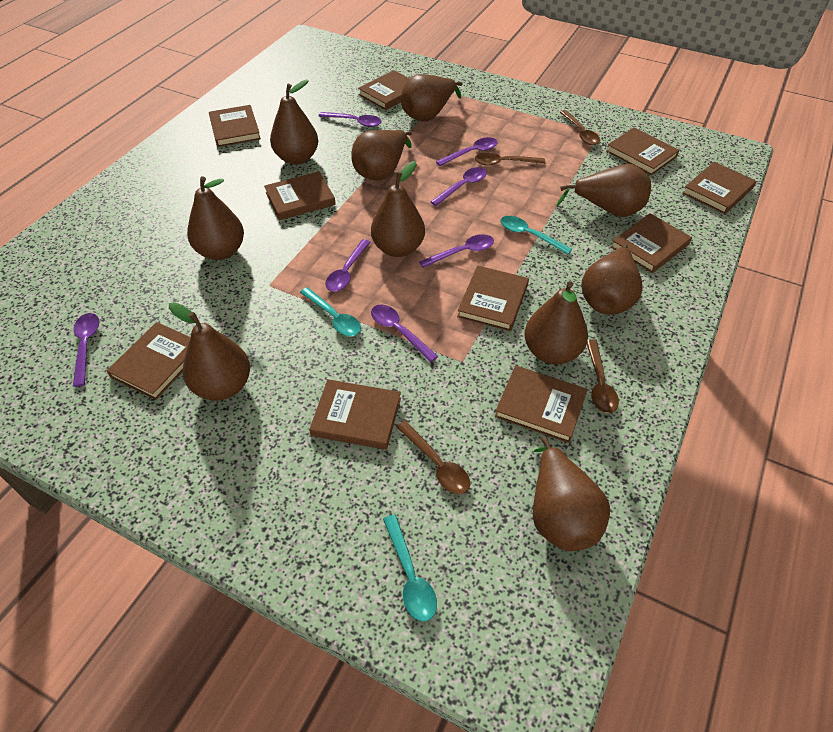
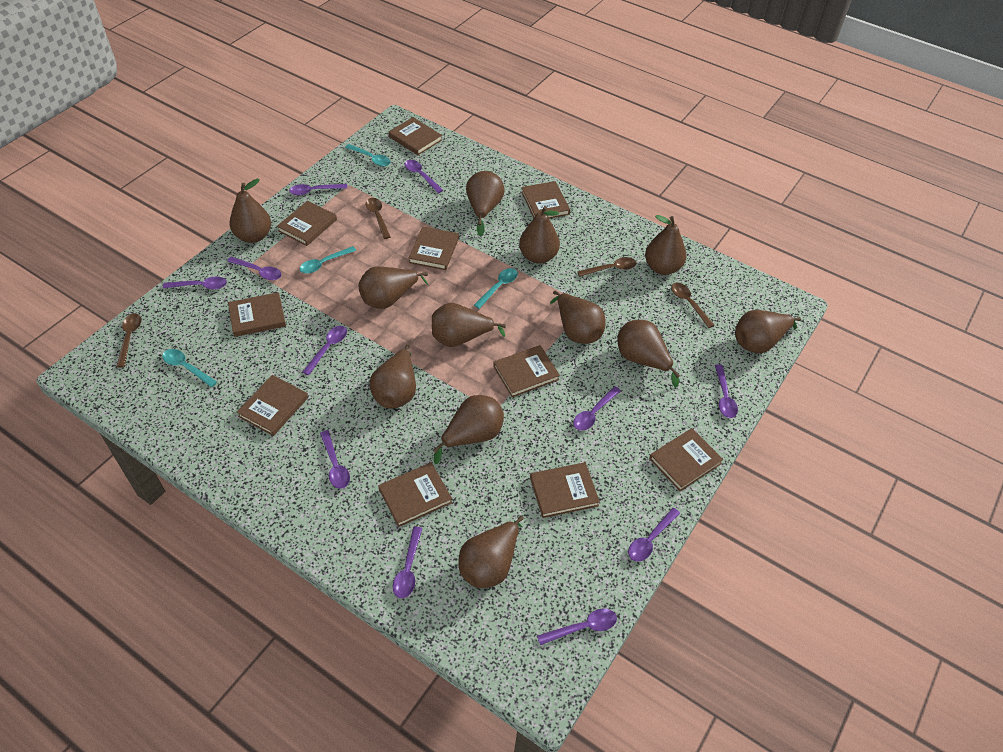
brown pear: 10 -> 12
purple spoon: 7 -> 11
turquoise spoon: 3 -> 4

